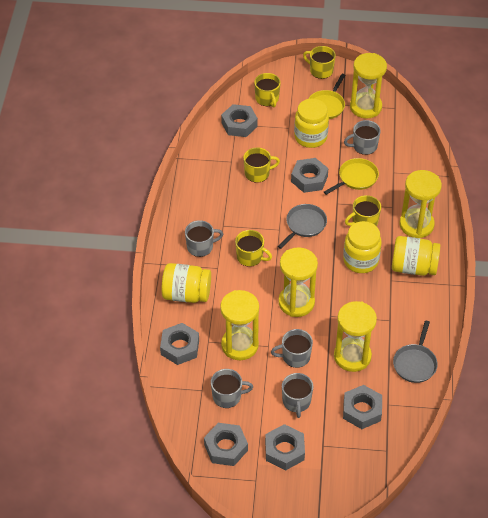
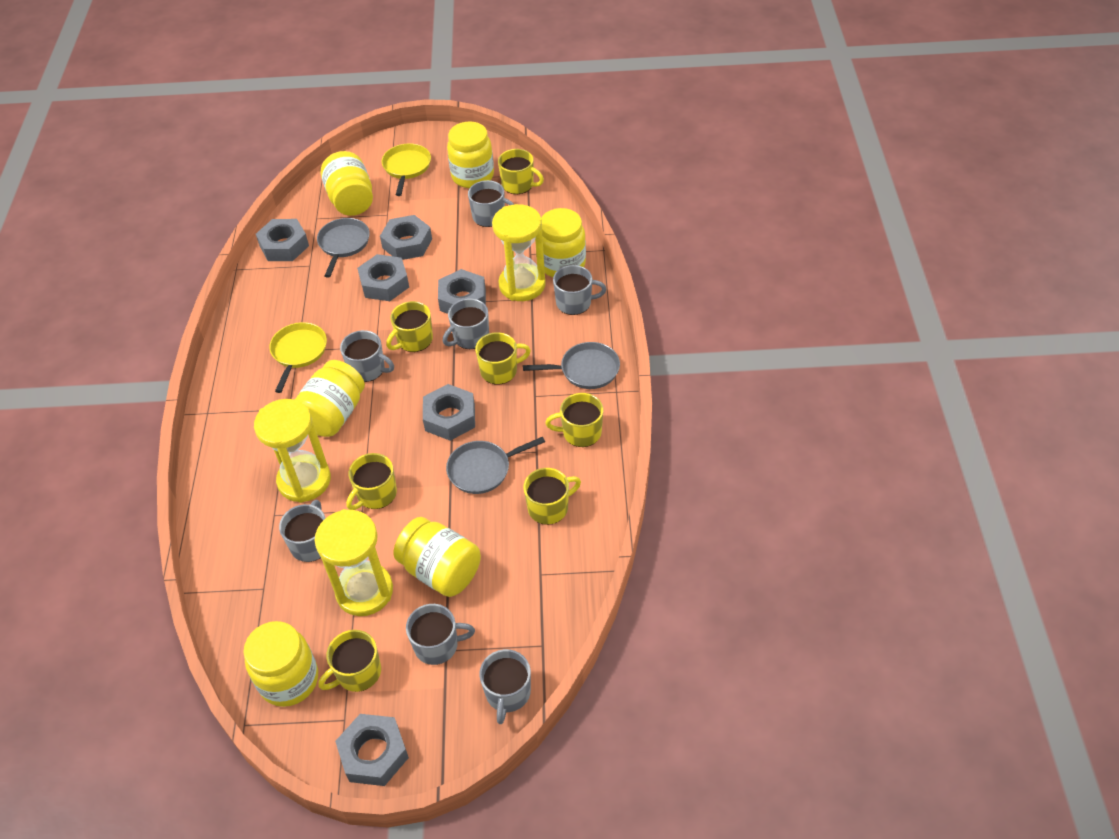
grey mug: 5 -> 7
grey pan: 2 -> 3
yellow hourglass: 5 -> 3
yellow jar: 4 -> 6
yellow mug: 5 -> 7

